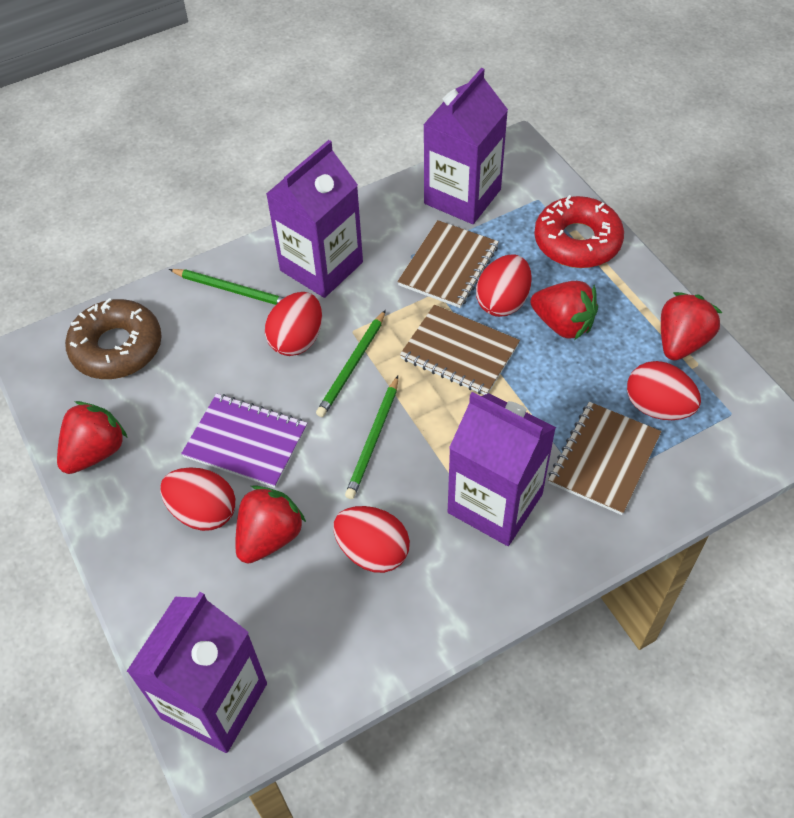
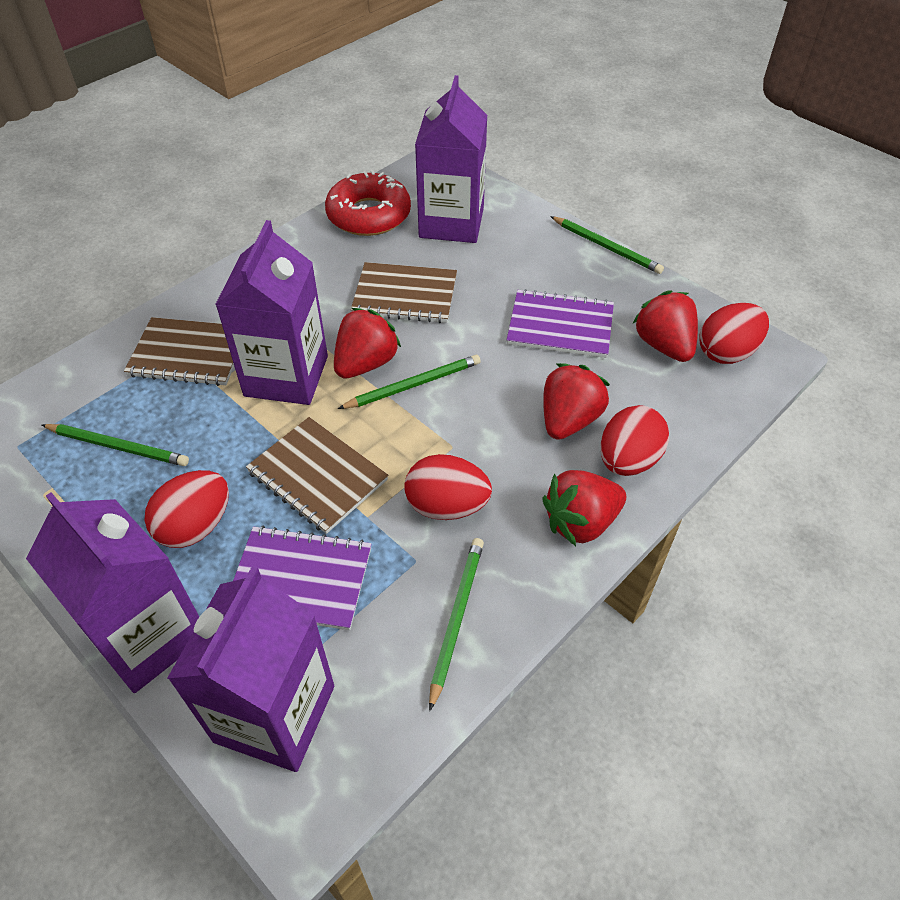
brown donut: 1 -> 0
green pencil: 3 -> 4
purple notebook: 1 -> 2
red egg: 5 -> 4

